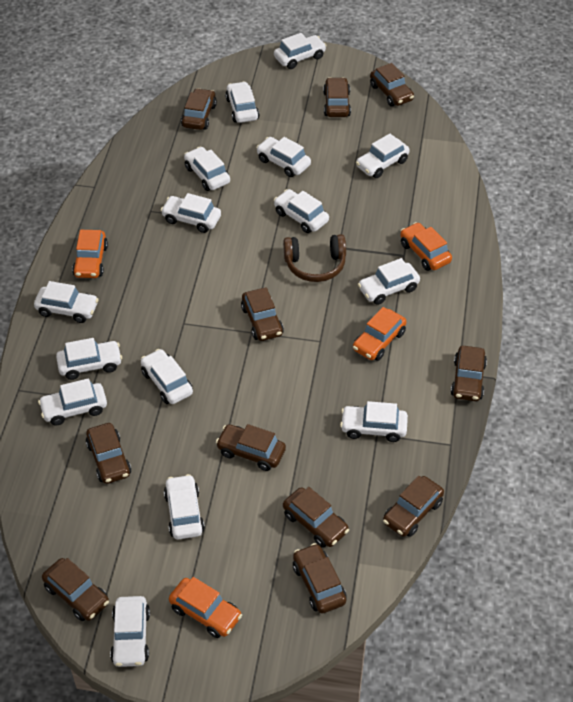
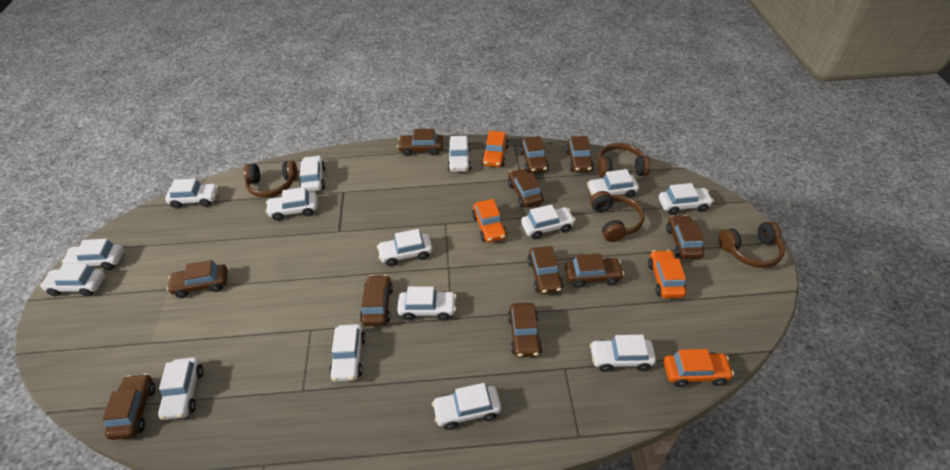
brown headphones: 1 -> 4

